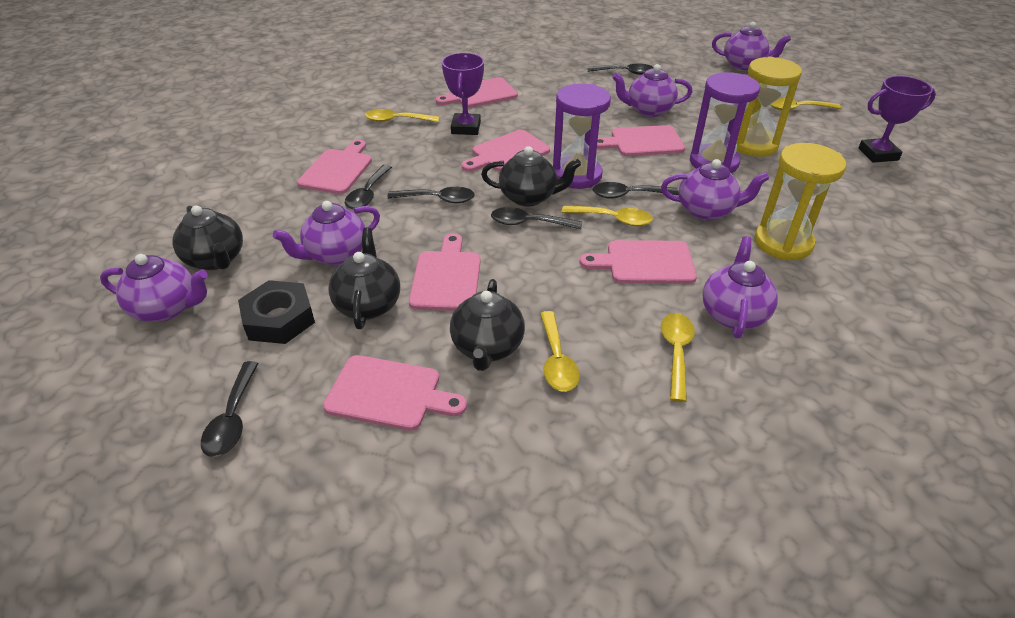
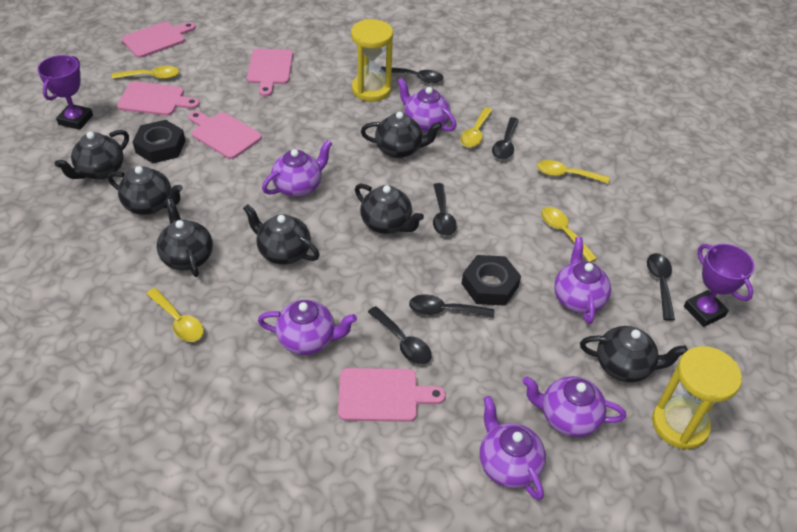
black nut: 1 -> 2
black teapot: 4 -> 7
pink cutting board: 7 -> 5
purple hourglass: 2 -> 0

